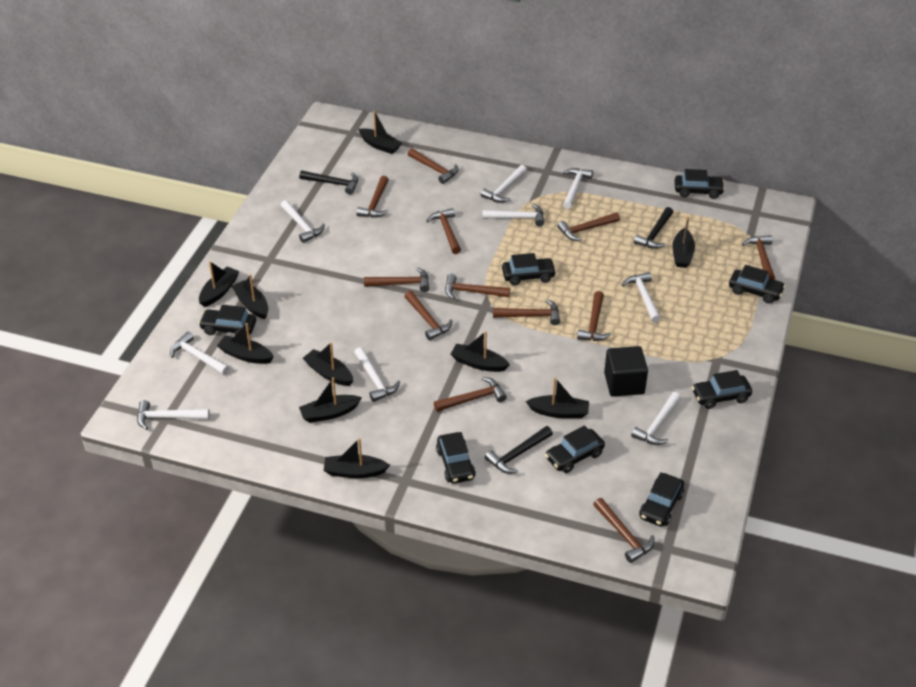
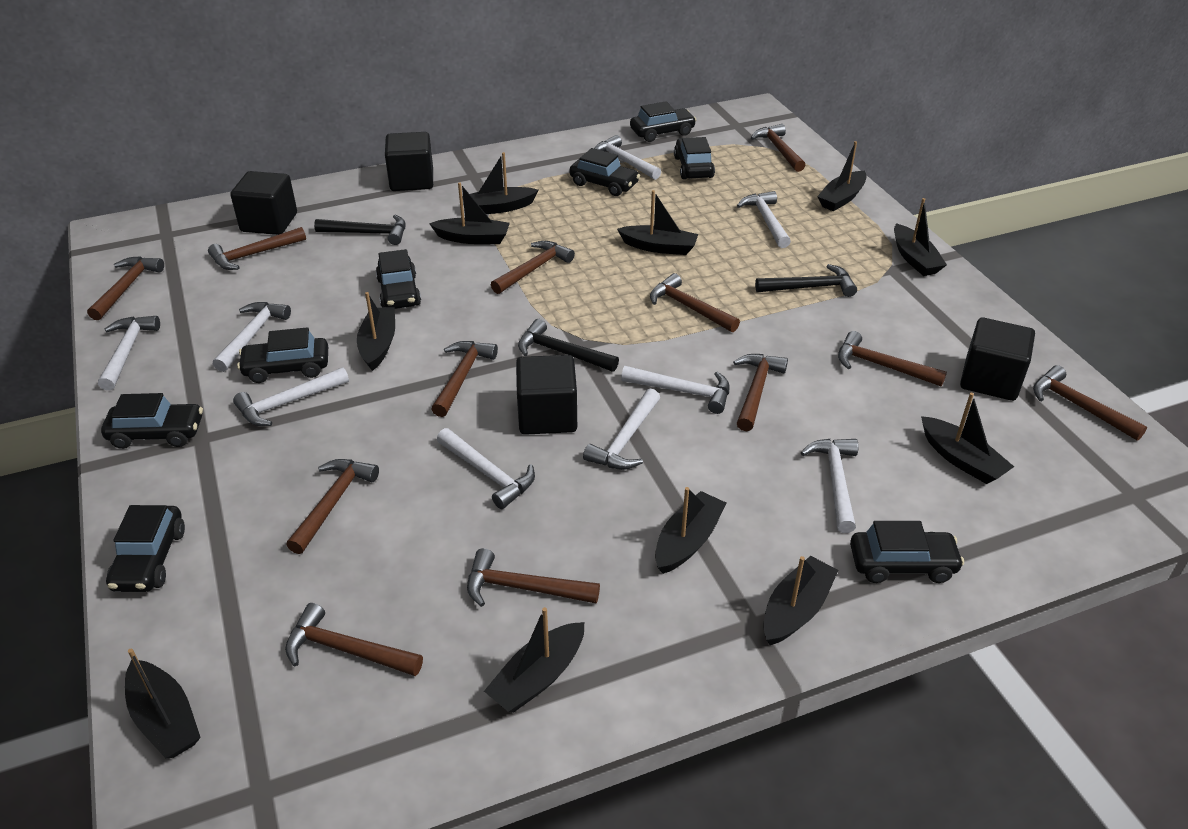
black boat: 10 -> 11
black cube: 1 -> 4

